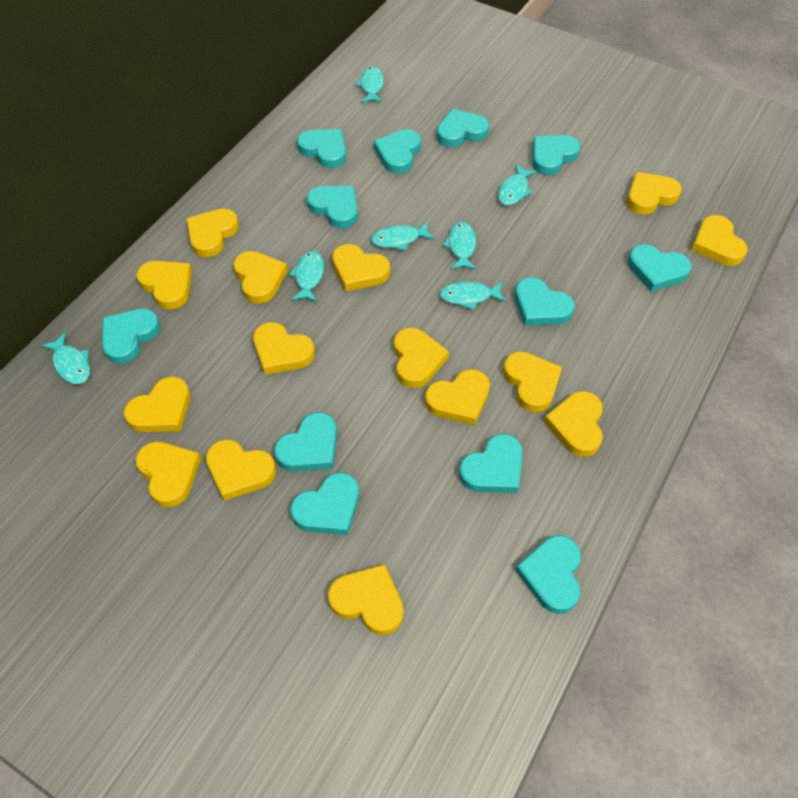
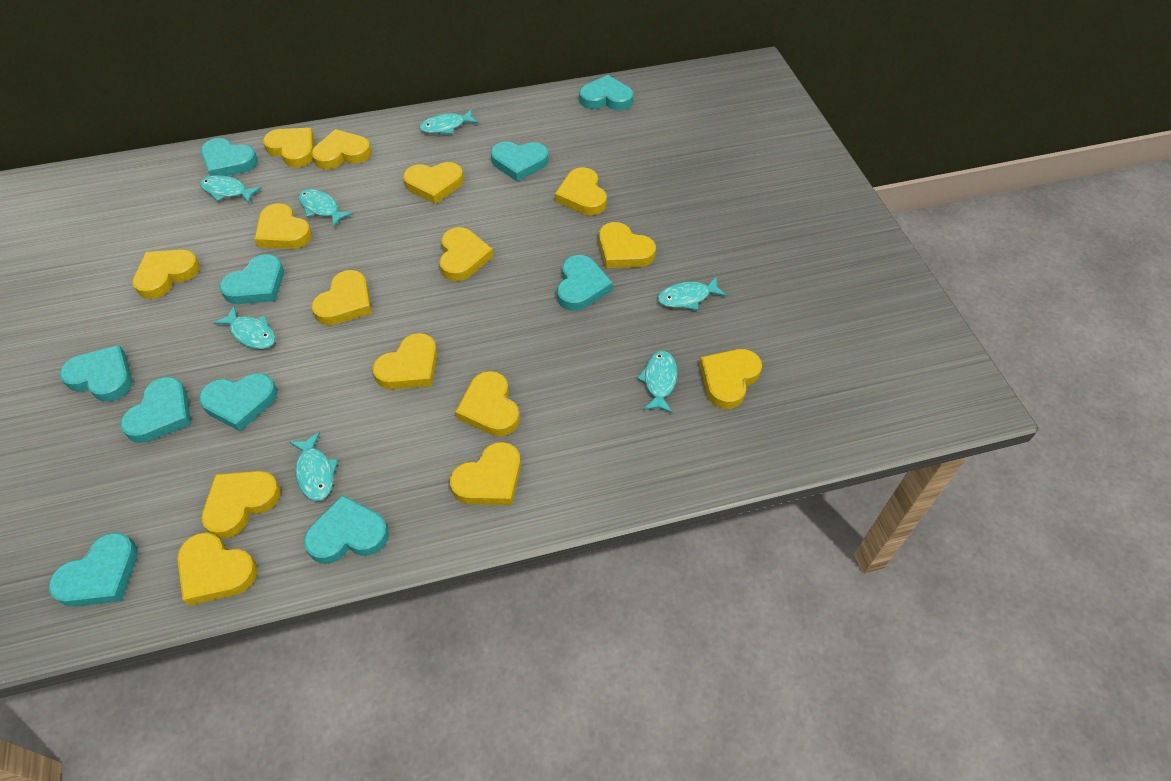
turquoise heart: 12 -> 10

